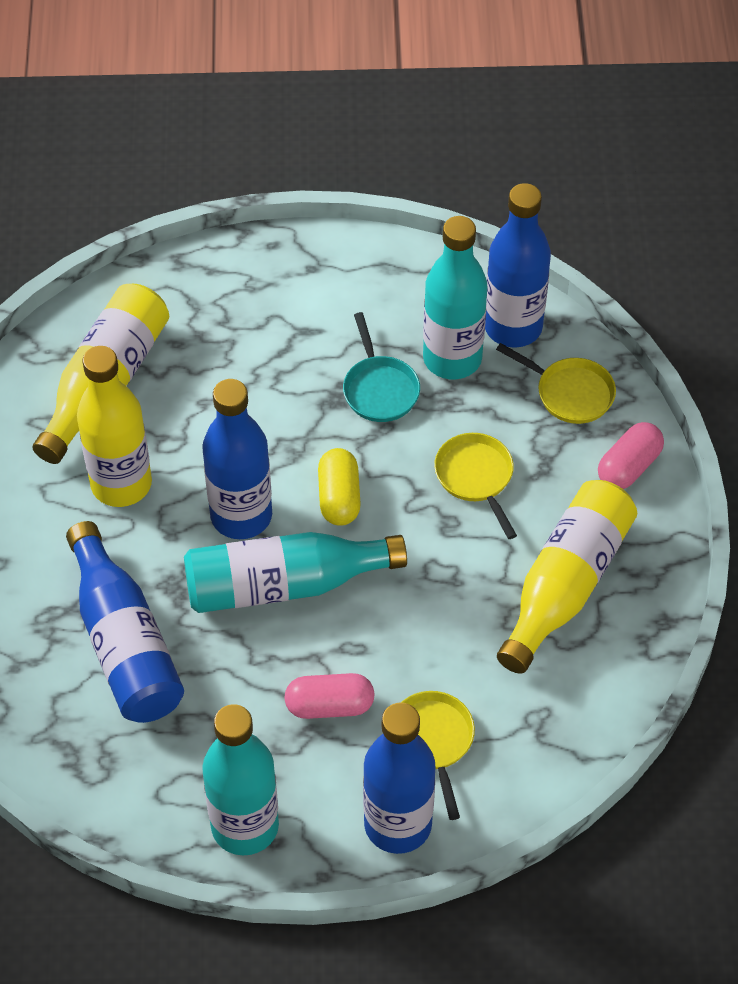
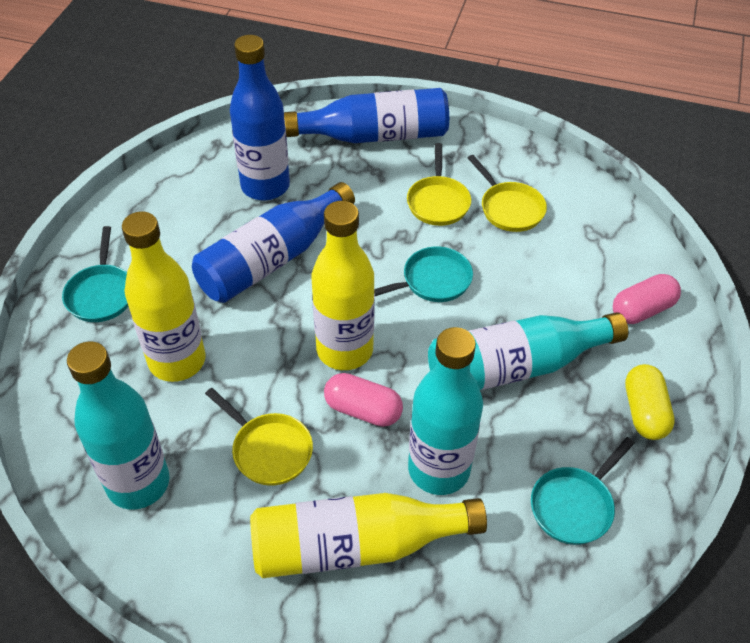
blue bottle: 4 -> 3
turquoise pan: 1 -> 3

